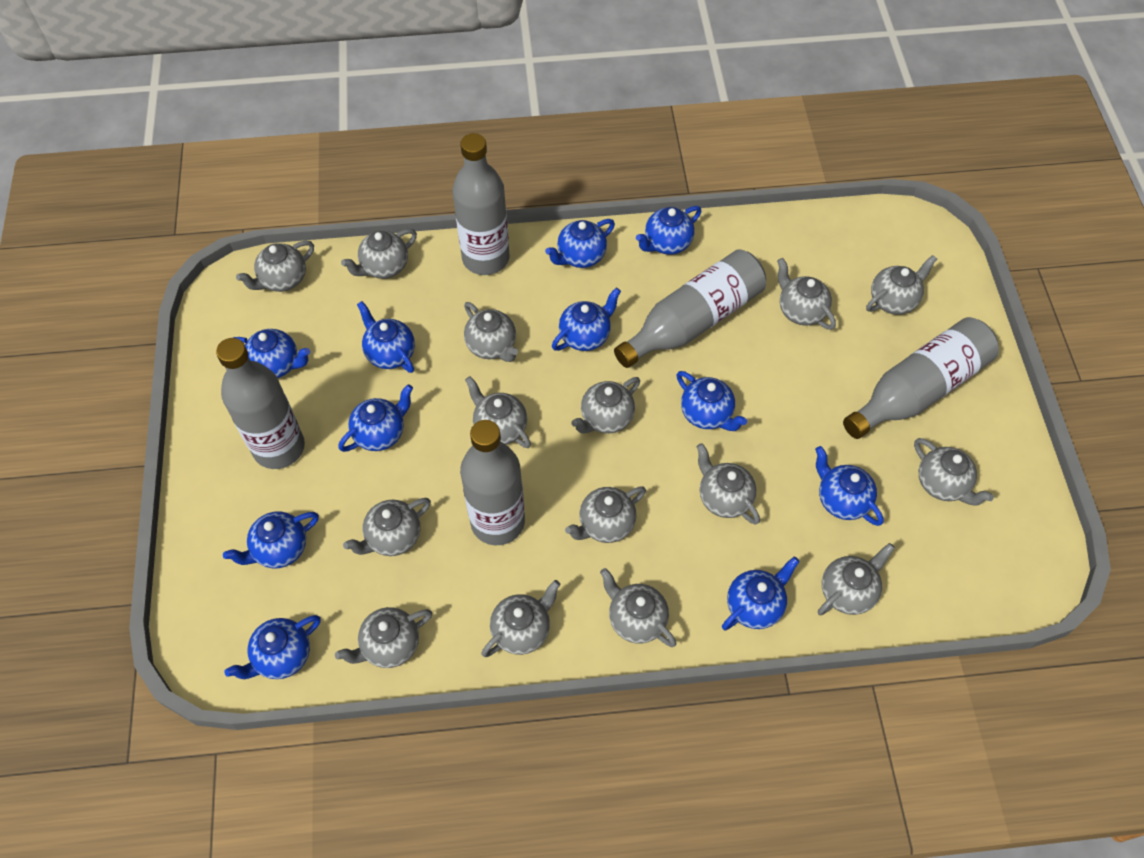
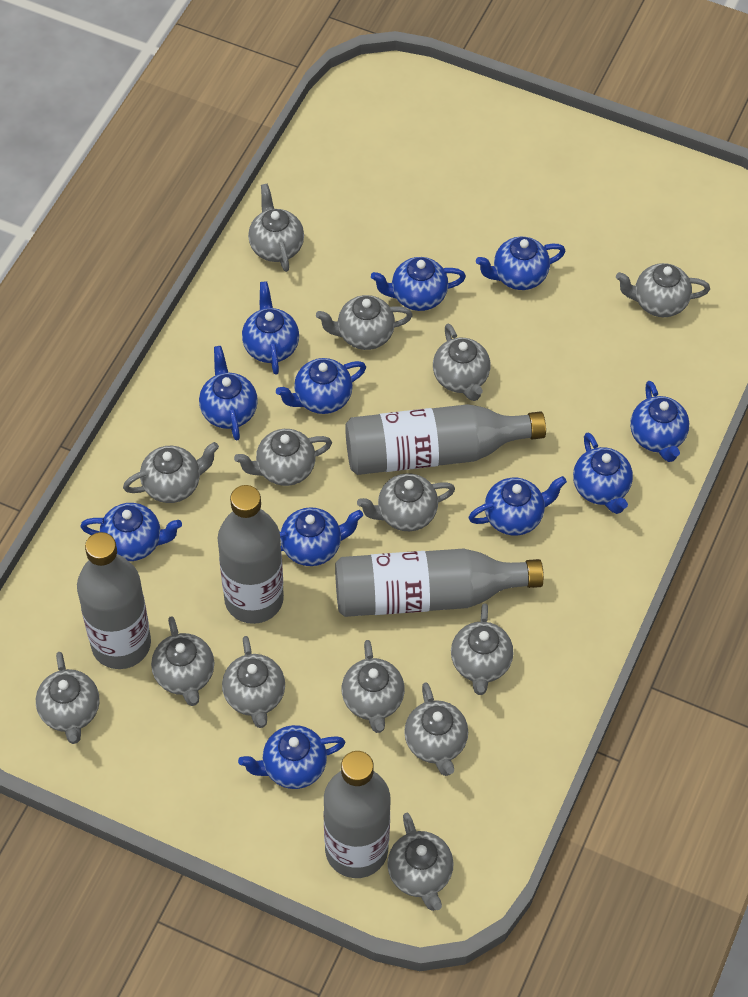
grey teapot: 15 -> 14

